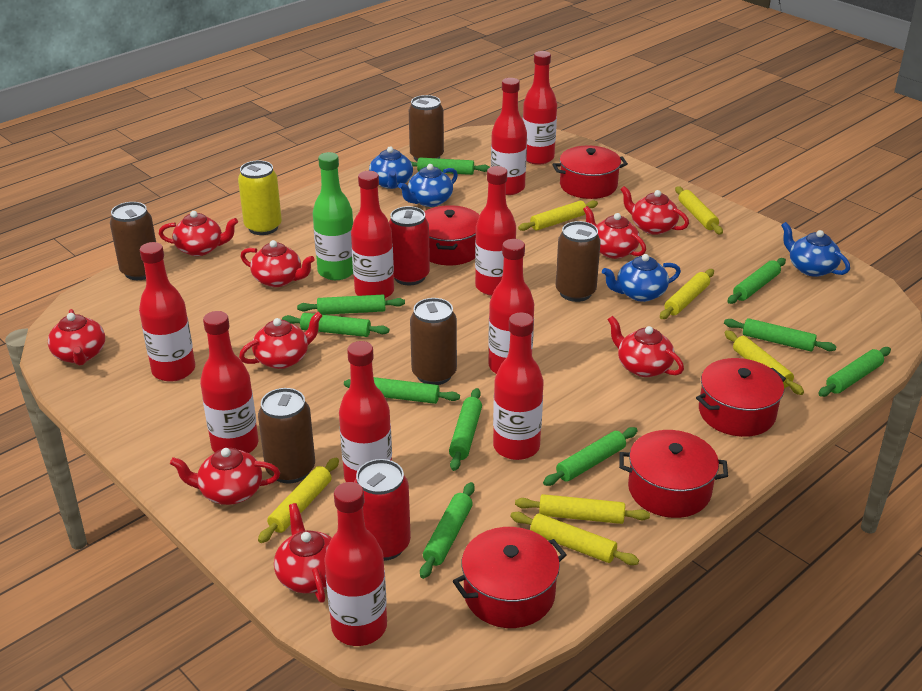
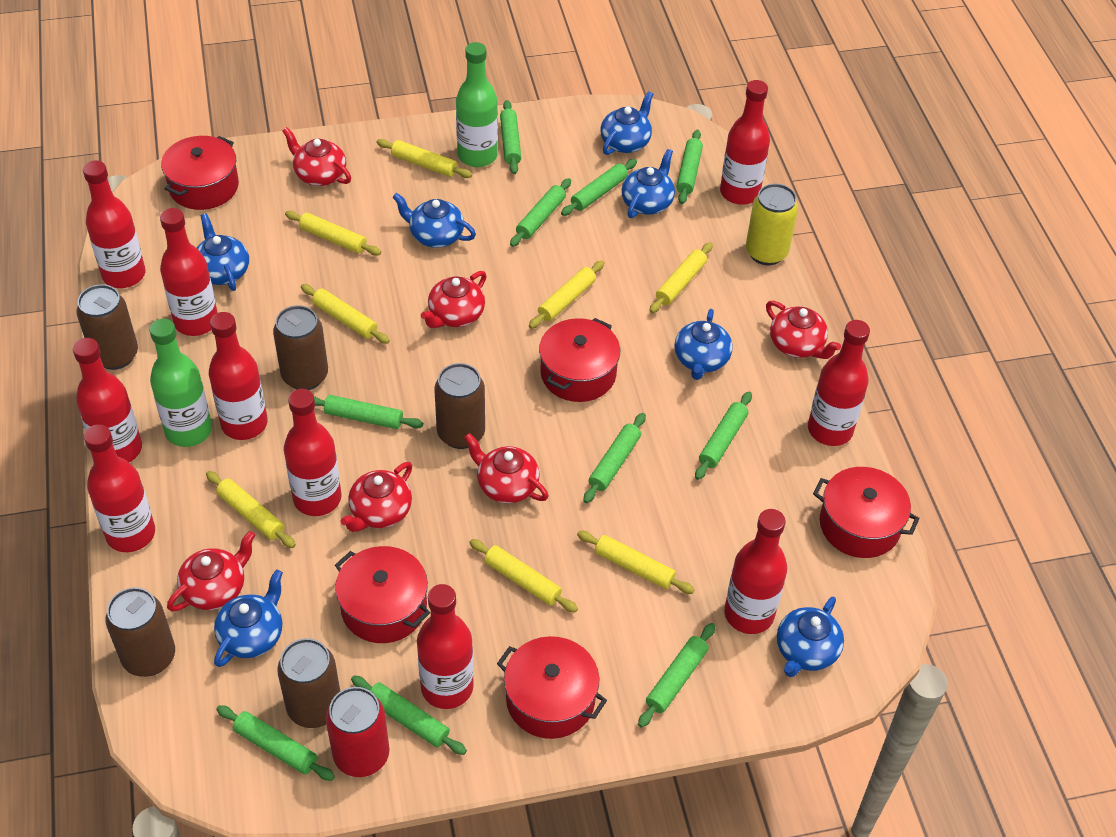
blue teapot: 4 -> 7
green bottle: 1 -> 2
red can: 2 -> 1
red teapot: 9 -> 6
yellow rolling pin: 7 -> 8

